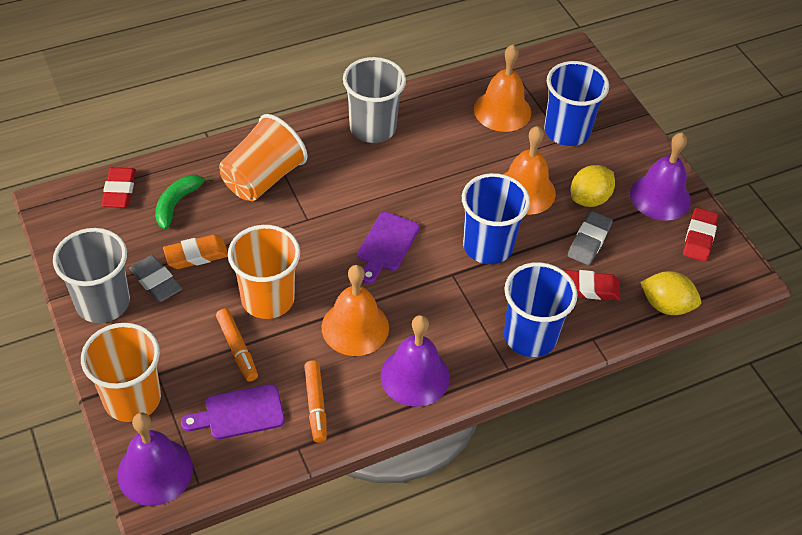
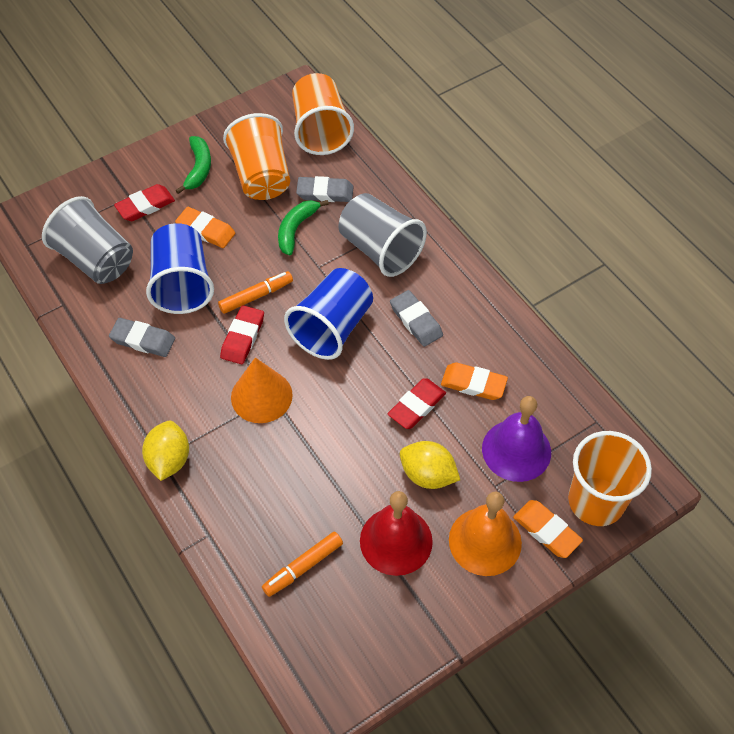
blue cup: 3 -> 2
green banana: 1 -> 2
grey eraser: 2 -> 3
orange bell: 3 -> 1
orange cone: 0 -> 1
orange eraser: 1 -> 3
purple bell: 3 -> 1
purple cutting board: 2 -> 0
red bell: 0 -> 1

